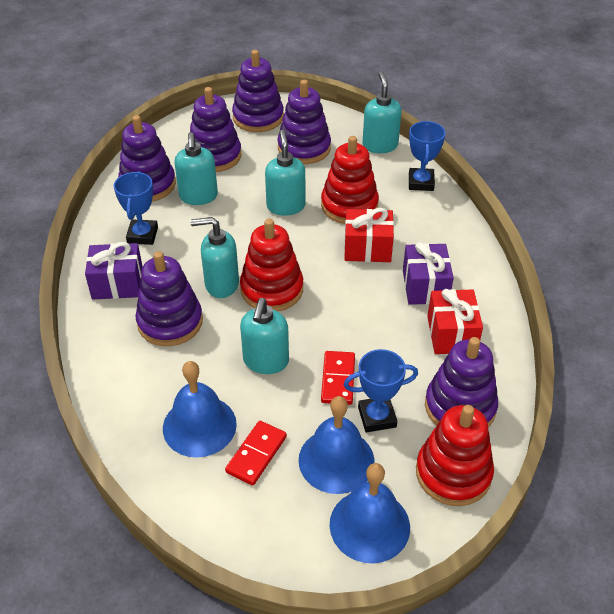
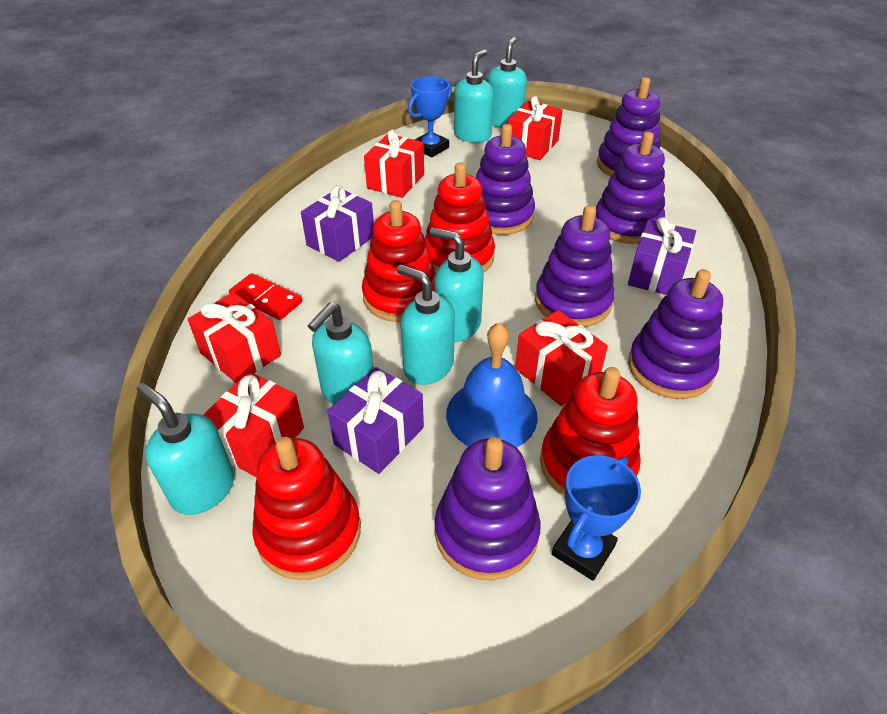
blue bell: 3 -> 1
blue trophy: 3 -> 2
purple gift: 2 -> 3
red domino: 2 -> 1
red gift: 2 -> 5
red stacking toy: 3 -> 4
turquoise soap dispenser: 5 -> 6

